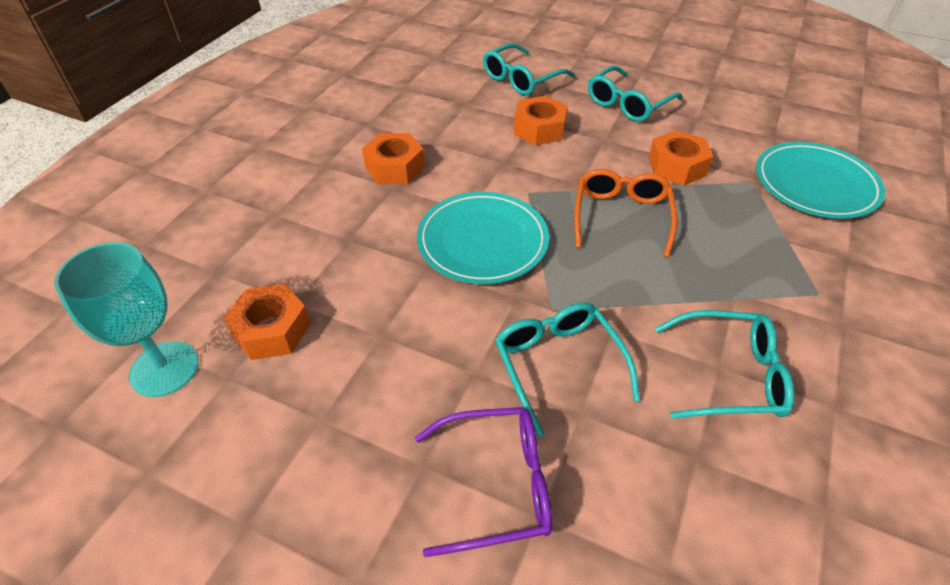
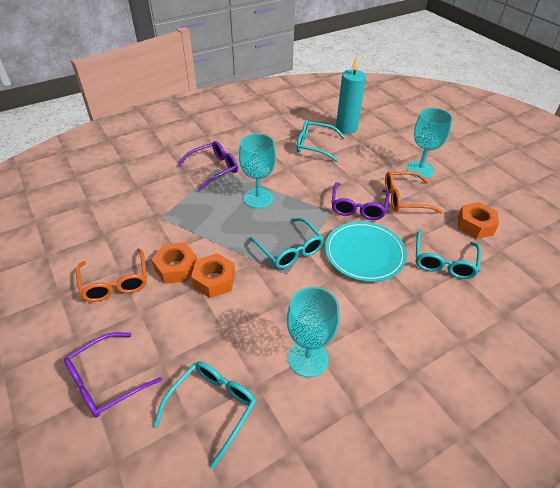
orange glasses: 1 -> 2
orange nut: 4 -> 3
purple glasses: 1 -> 3
turquoise candle: 0 -> 1
turquoise goblet: 1 -> 3
turquoise plate: 2 -> 1

